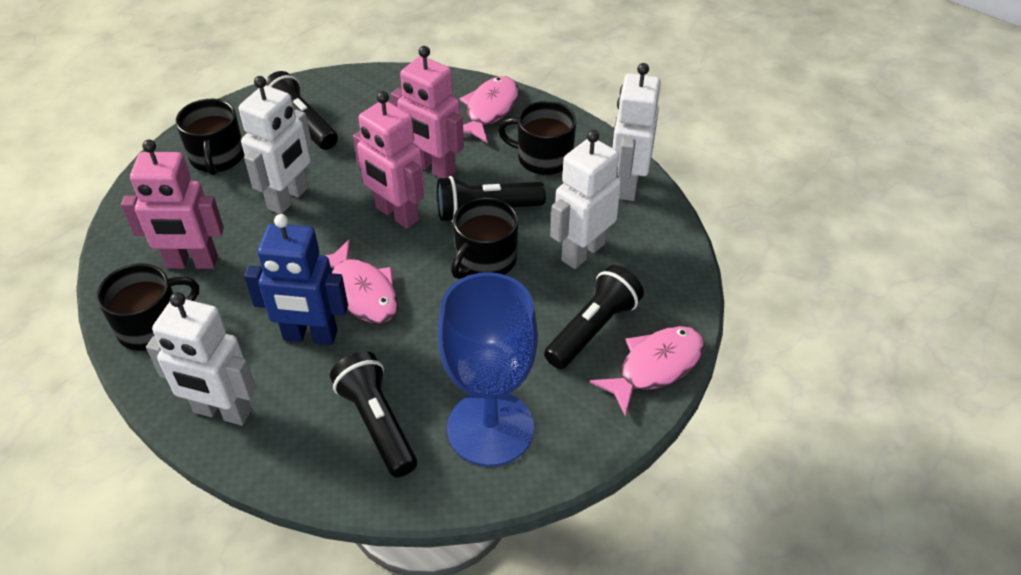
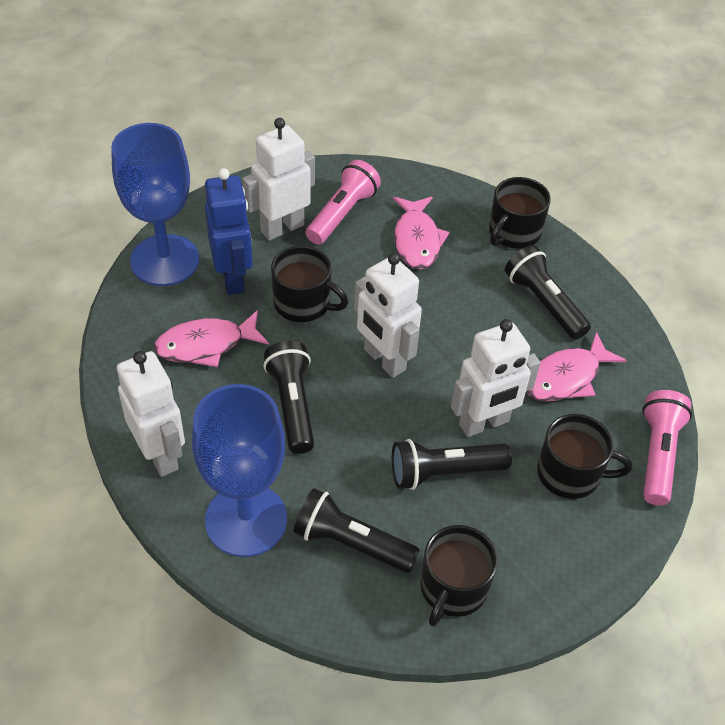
blue goblet: 1 -> 2
pink flashlight: 0 -> 2
pink robot: 3 -> 0

